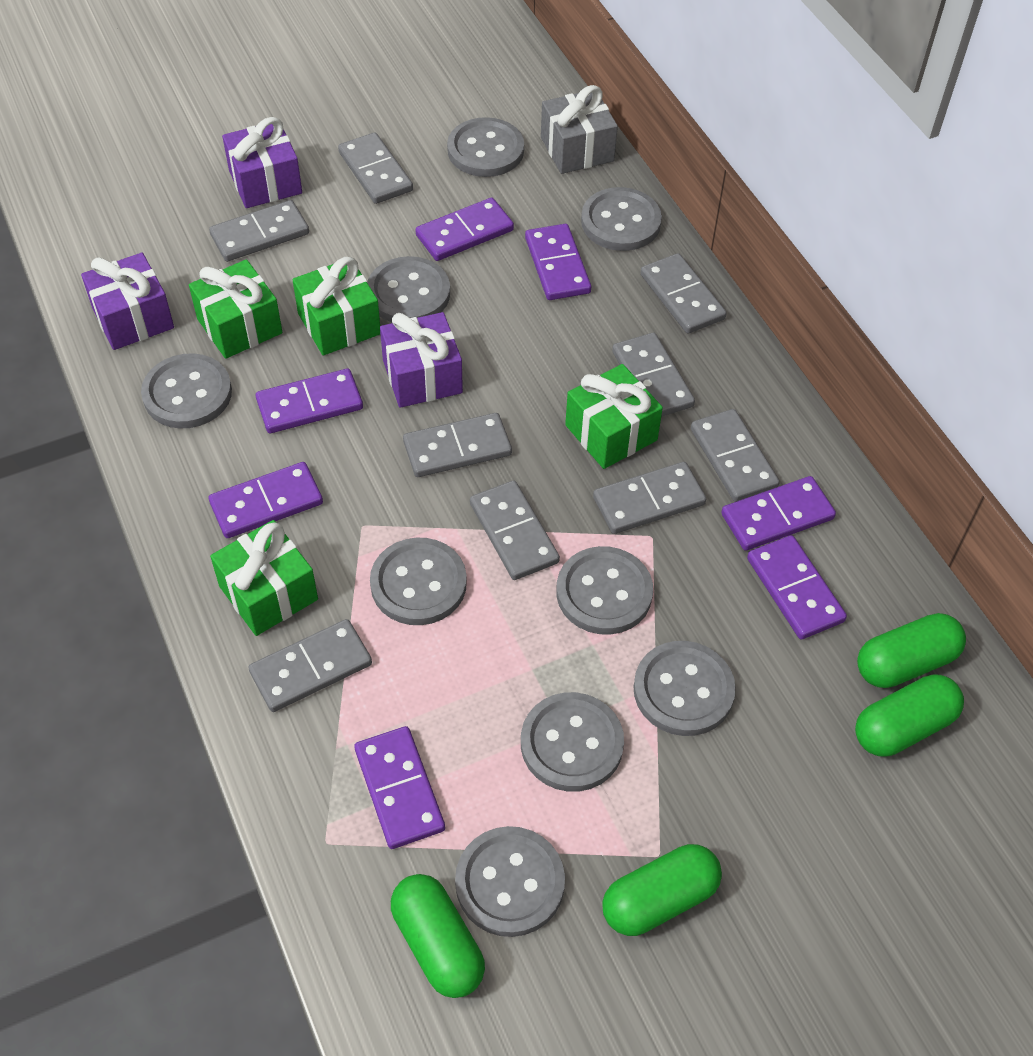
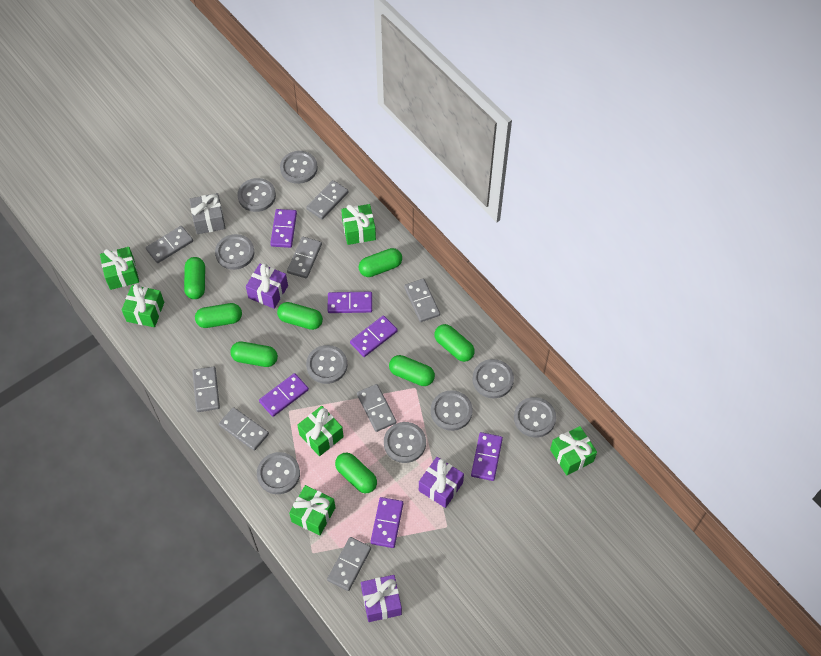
green capsule: 4 -> 8
green gift: 4 -> 6
grey domino: 9 -> 8
purple domino: 7 -> 6

